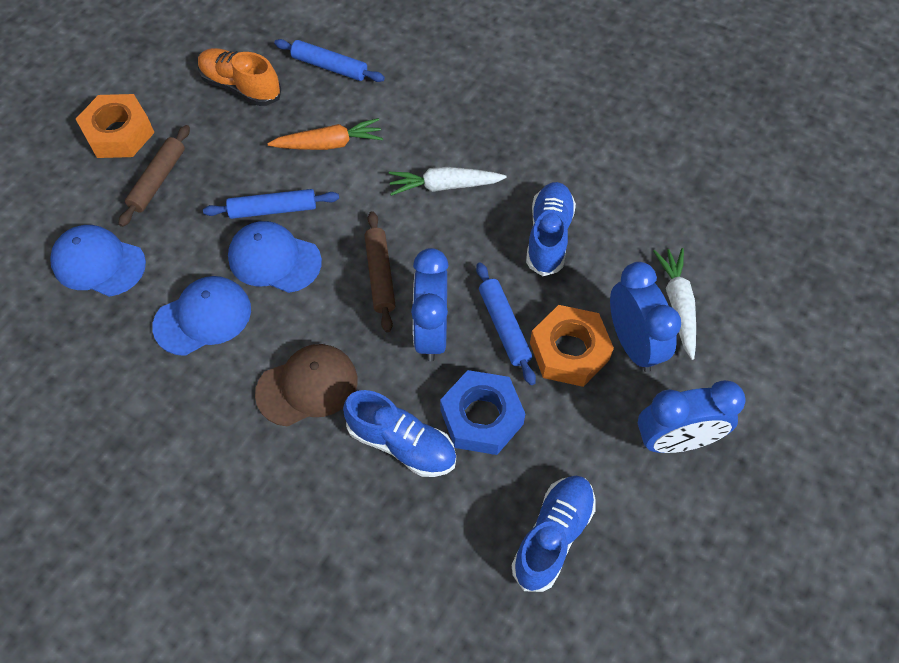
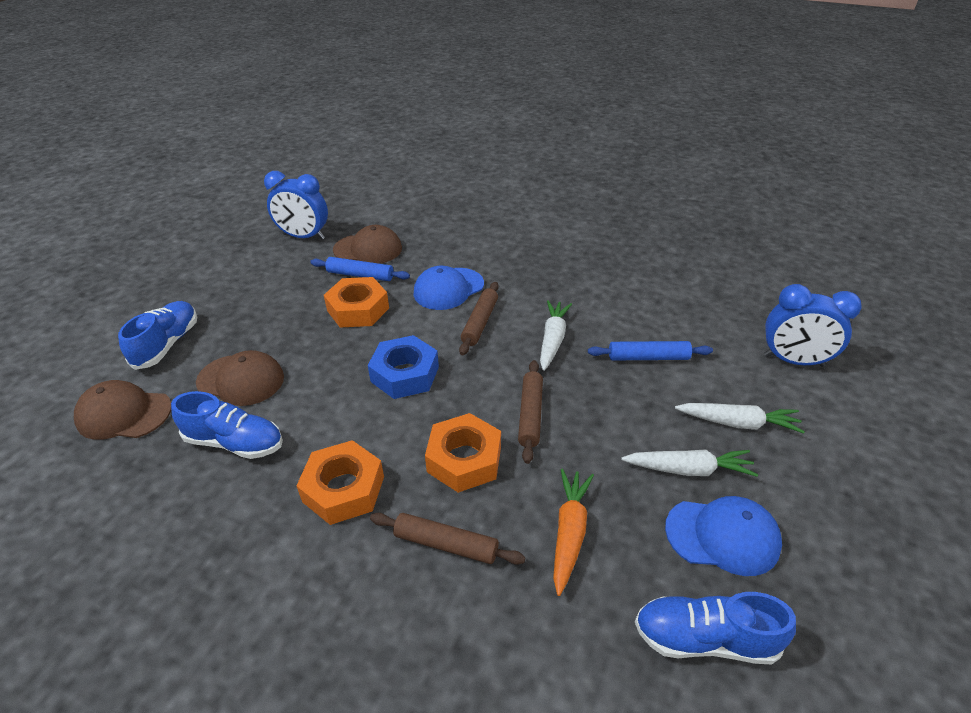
blue cap: 3 -> 2
blue clock: 3 -> 2
blue rolling pin: 3 -> 2
brown cap: 1 -> 3
brown rolling pin: 2 -> 3
orange nut: 2 -> 3
orange shoe: 1 -> 0
white carrot: 2 -> 3

